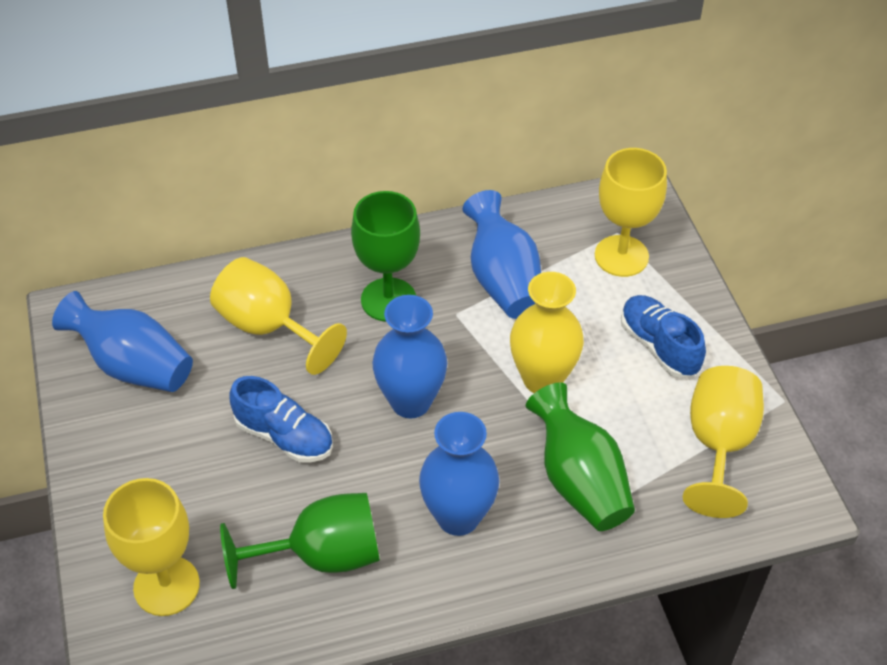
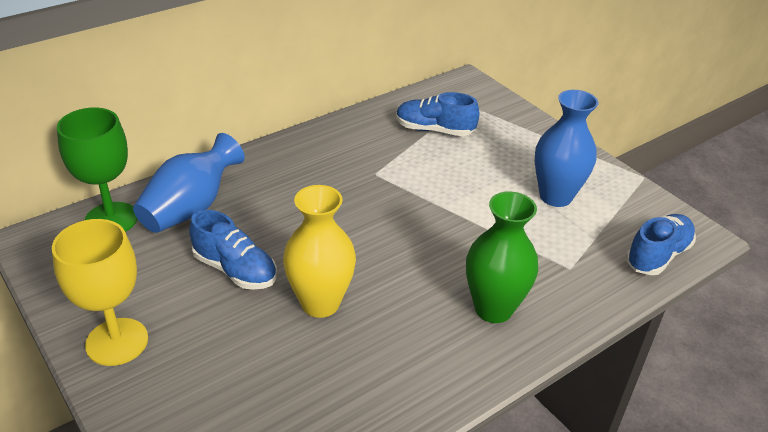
blue shoe: 2 -> 3
blue vase: 4 -> 2
green goblet: 2 -> 1
yellow goblet: 4 -> 1

